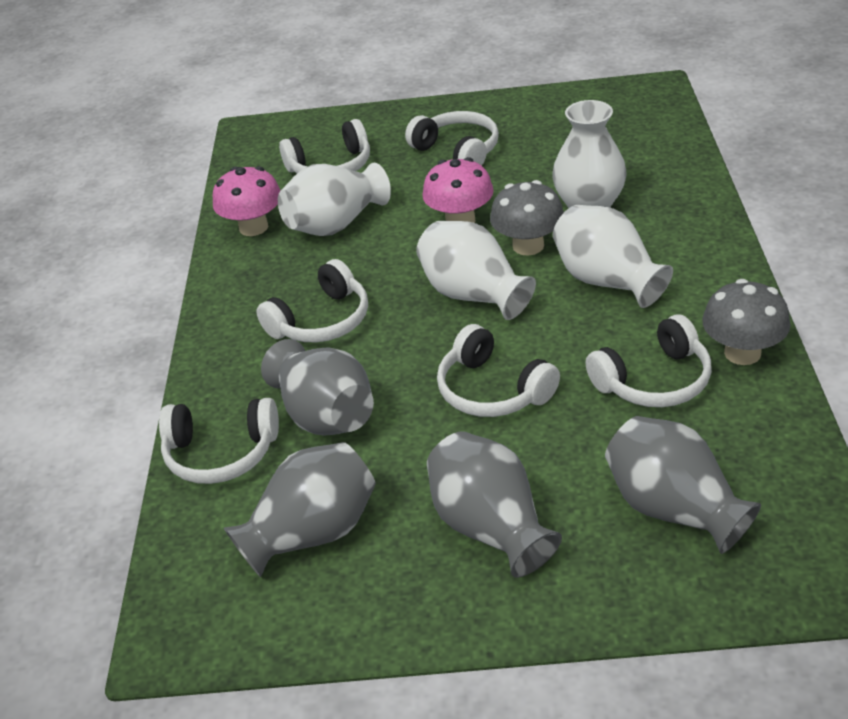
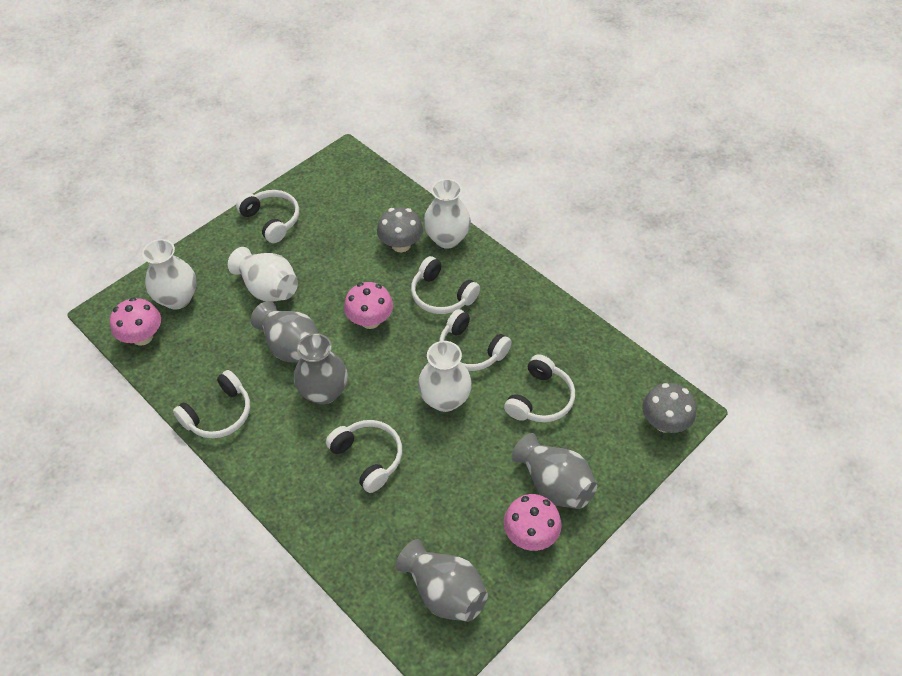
pink mushroom: 2 -> 3

